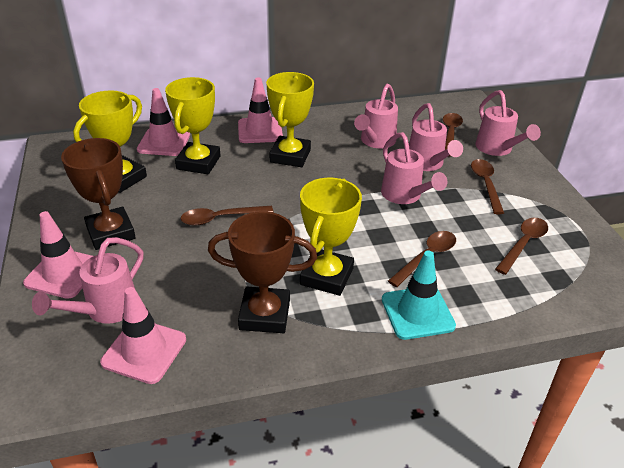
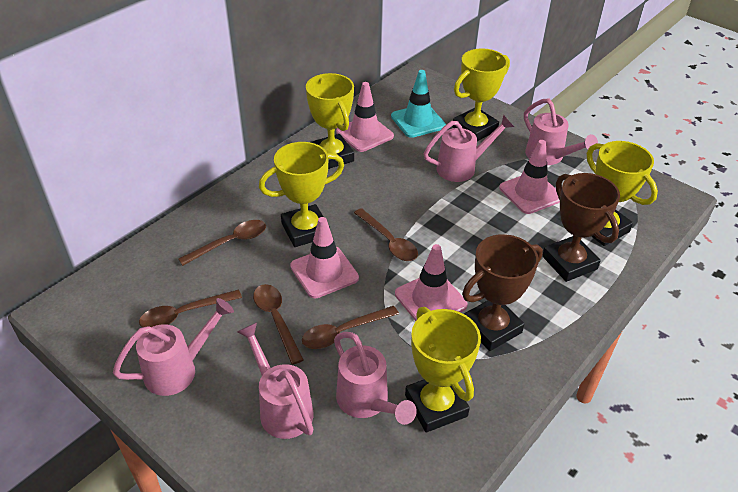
yellow trophy: 4 -> 5

